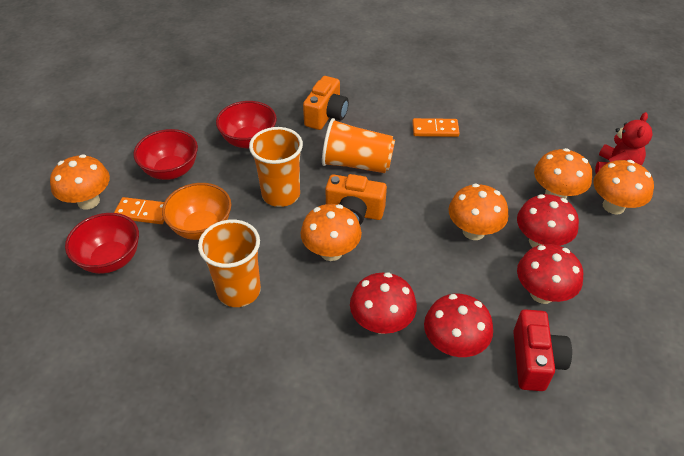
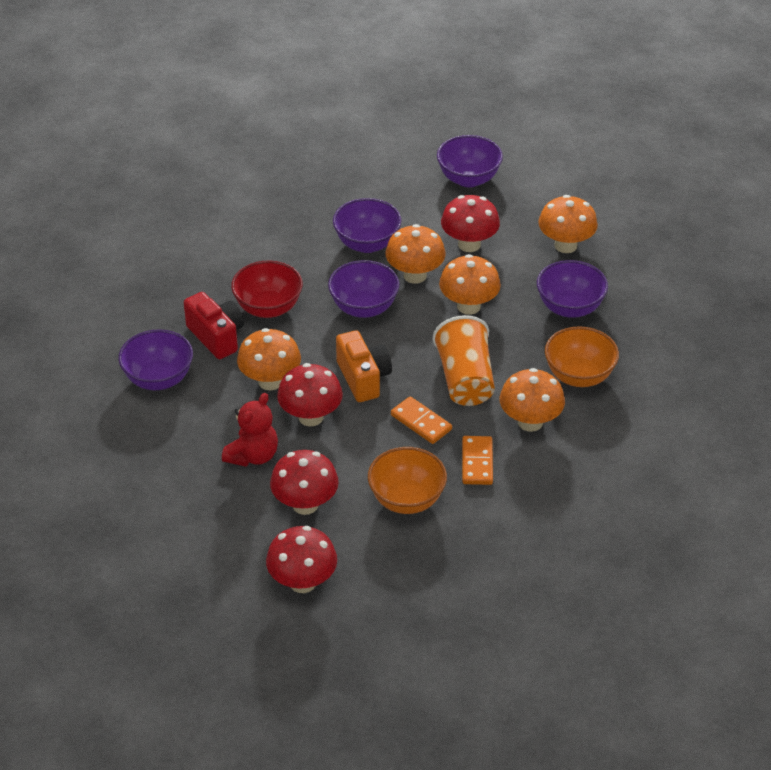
orange bowl: 1 -> 2
orange camera: 2 -> 1
orange cup: 3 -> 1
purple bowl: 0 -> 5
red bowl: 3 -> 1

